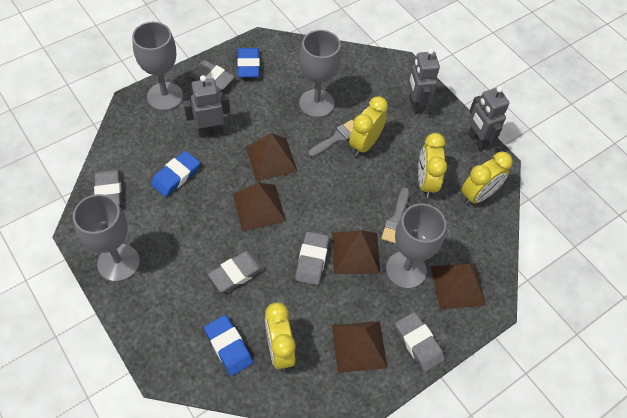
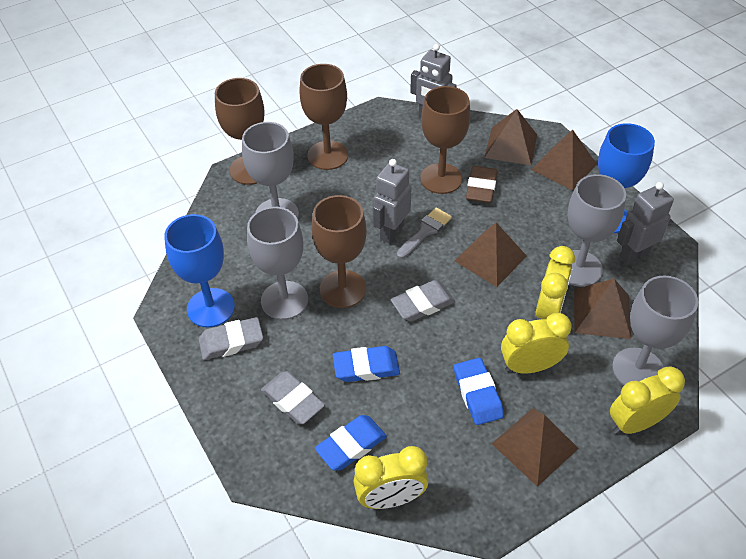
blue goblet: 0 -> 2
brown eraser: 0 -> 1
brown goblet: 0 -> 4
grey brush: 2 -> 1
grey eraser: 5 -> 3

